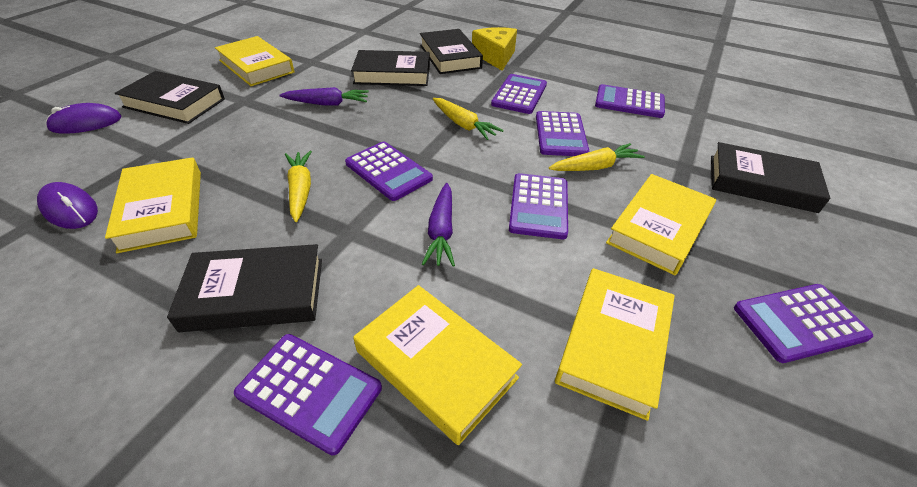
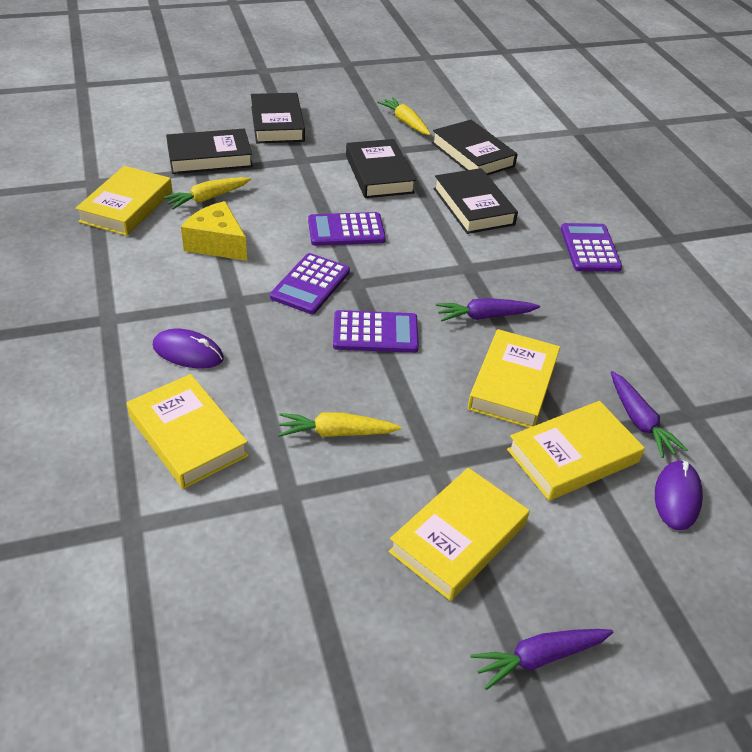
purple calculator: 7 -> 4
purple carrot: 2 -> 3

